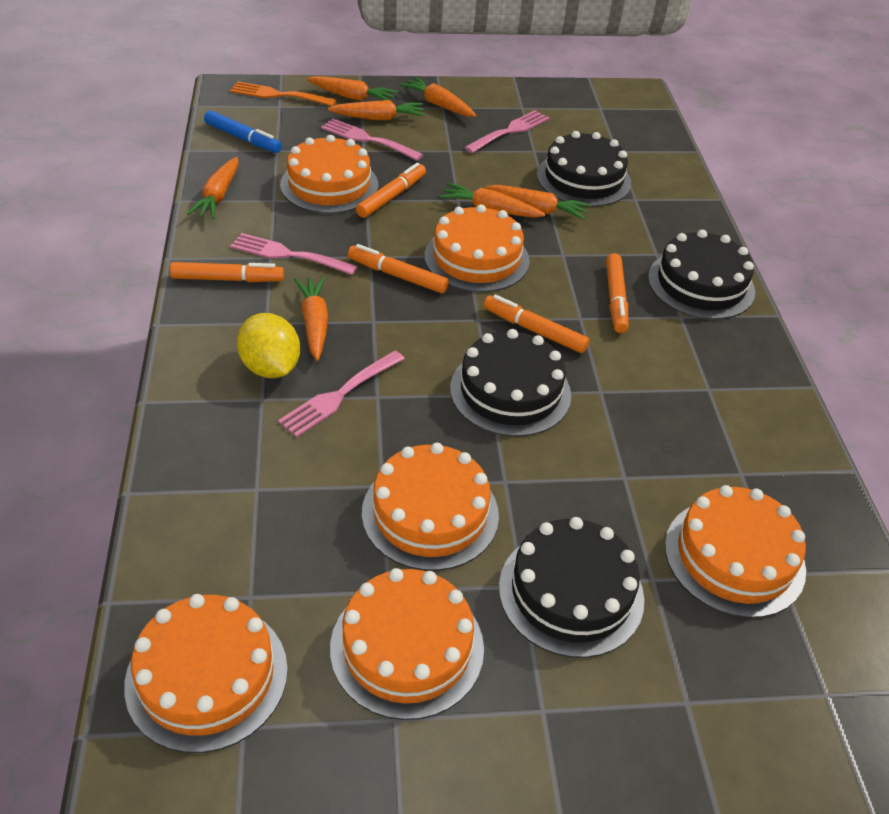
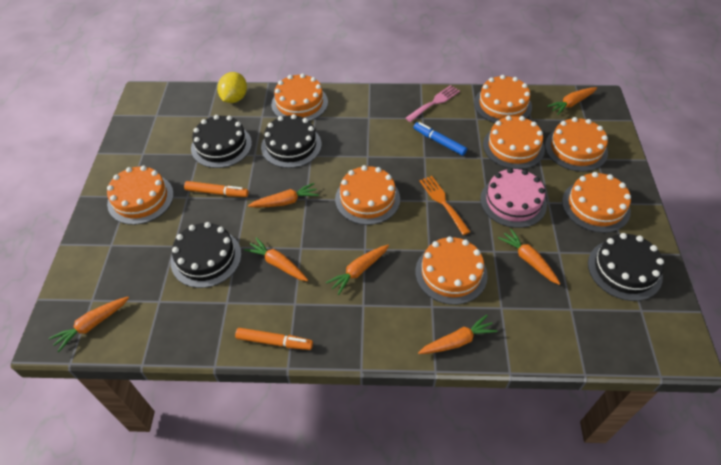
orange cake: 6 -> 8
orange marker: 5 -> 2
pink cake: 0 -> 1
pink fork: 4 -> 1

